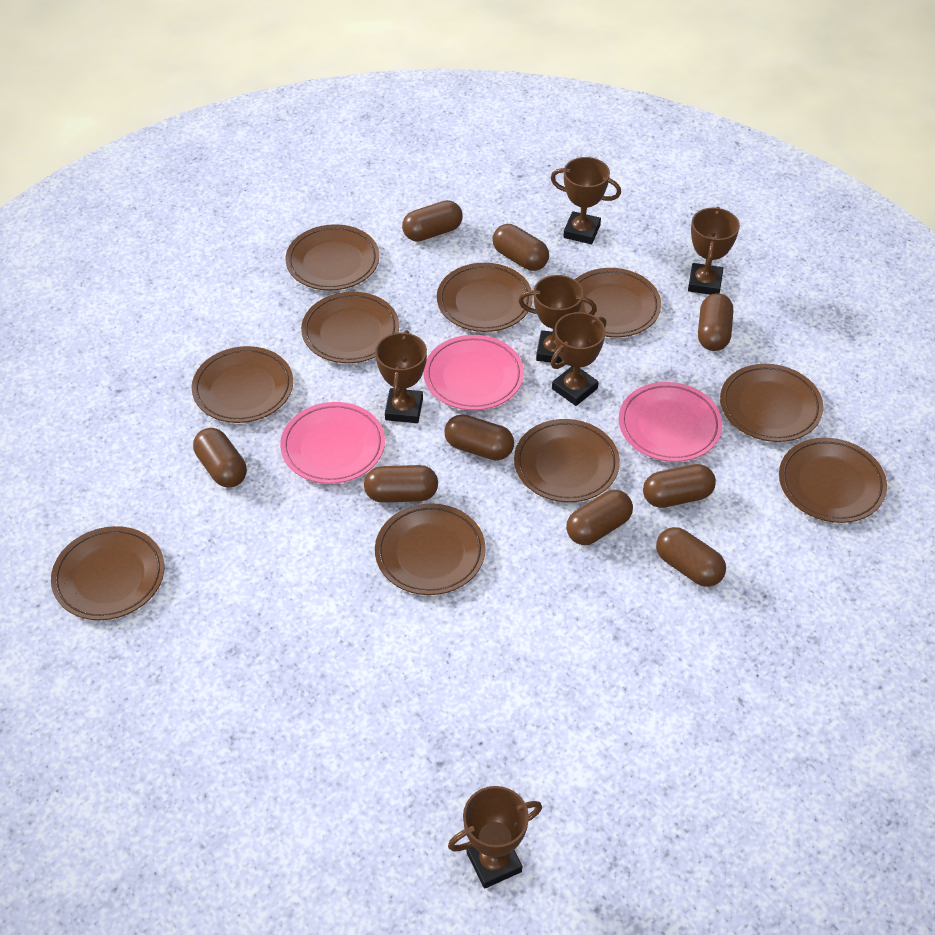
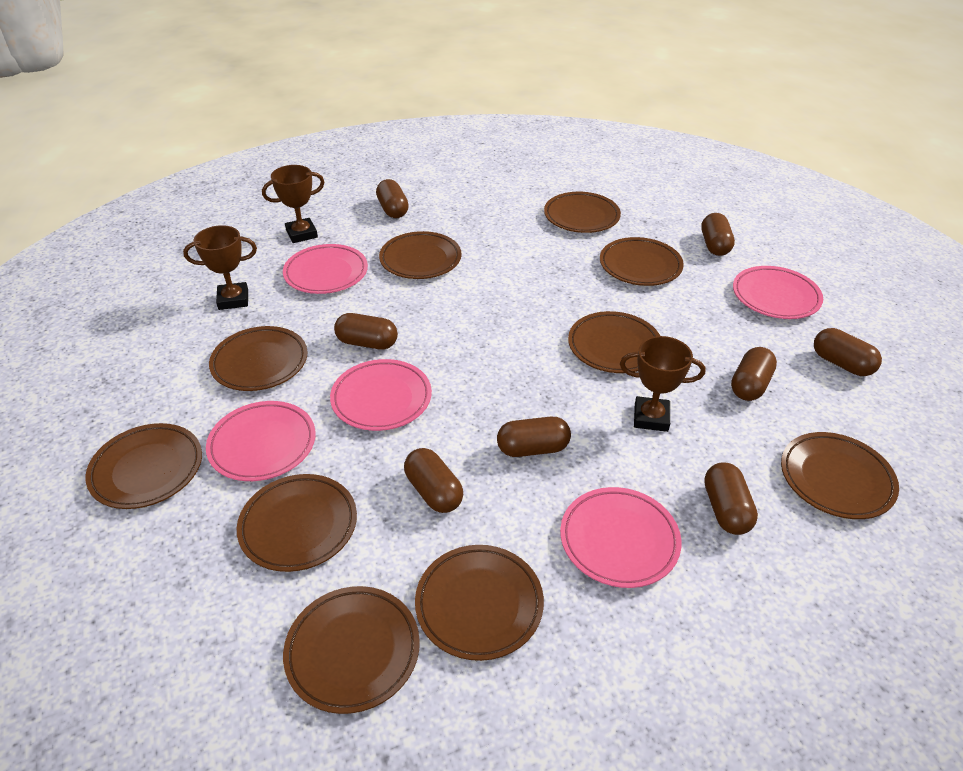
brown capsule: 9 -> 8
brown trophy: 6 -> 3
pink plate: 3 -> 5

